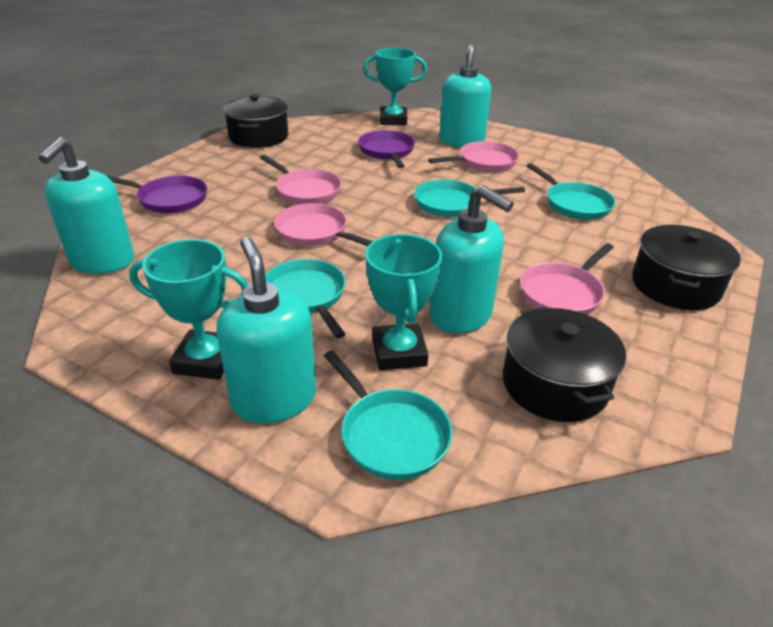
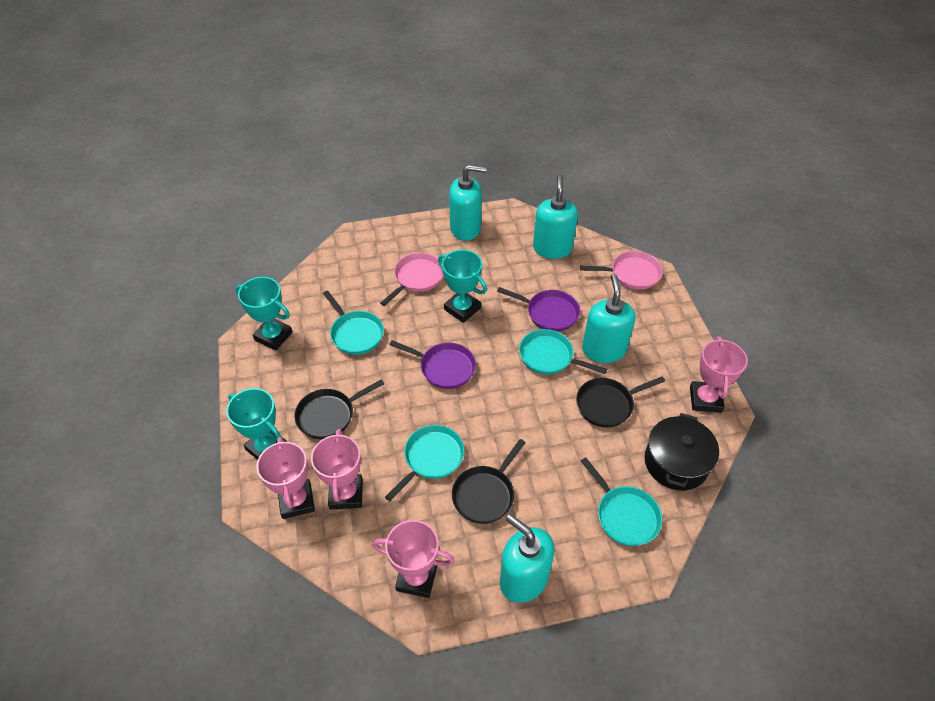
black pan: 0 -> 3
black pot: 3 -> 1
pink pan: 4 -> 2
pink trophy: 0 -> 4

